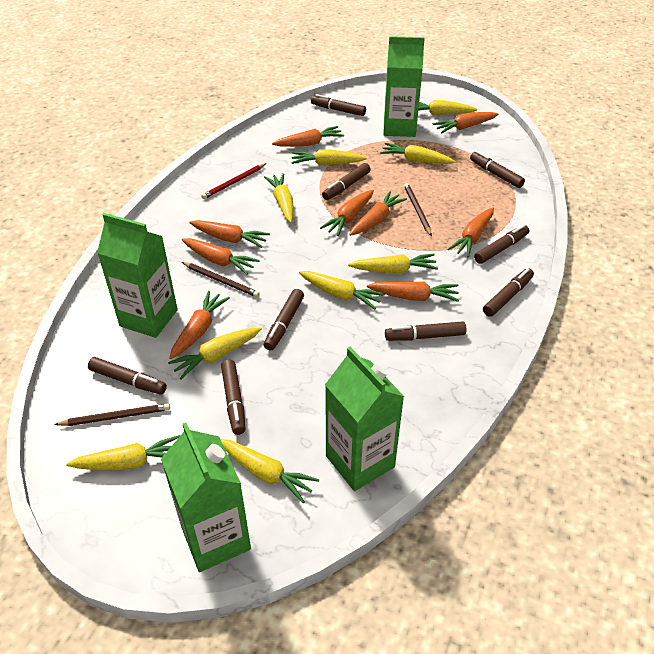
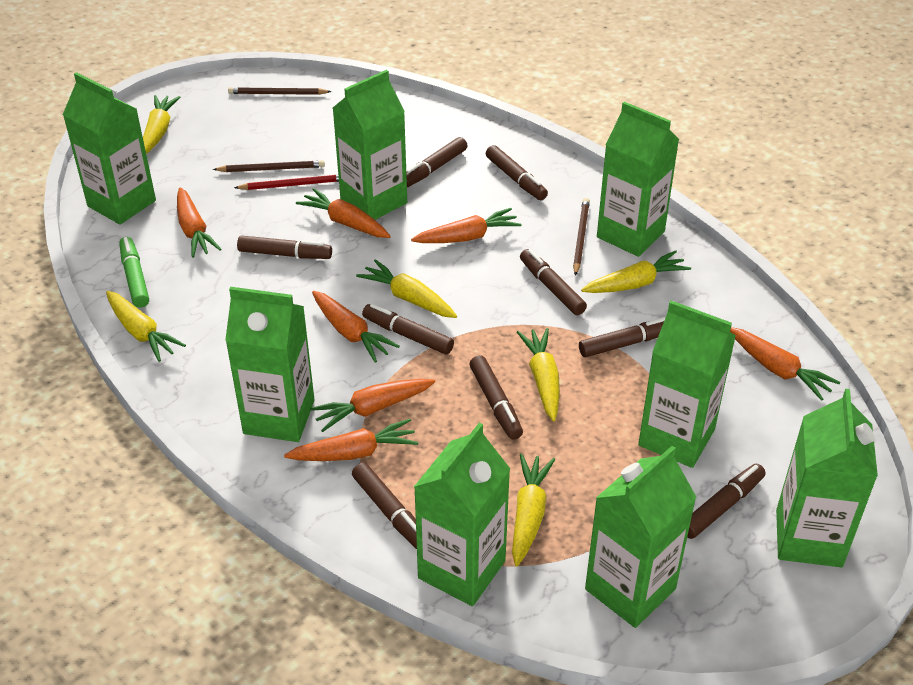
green carton: 4 -> 8
green marker: 0 -> 1
orange carrot: 9 -> 7
yellow carrot: 9 -> 6

